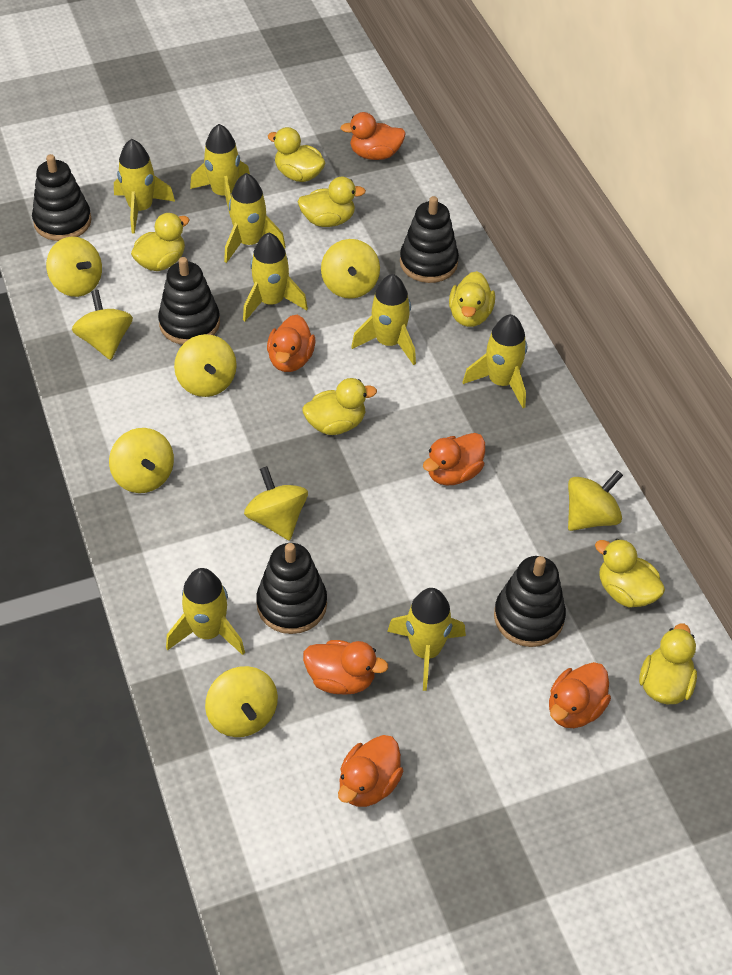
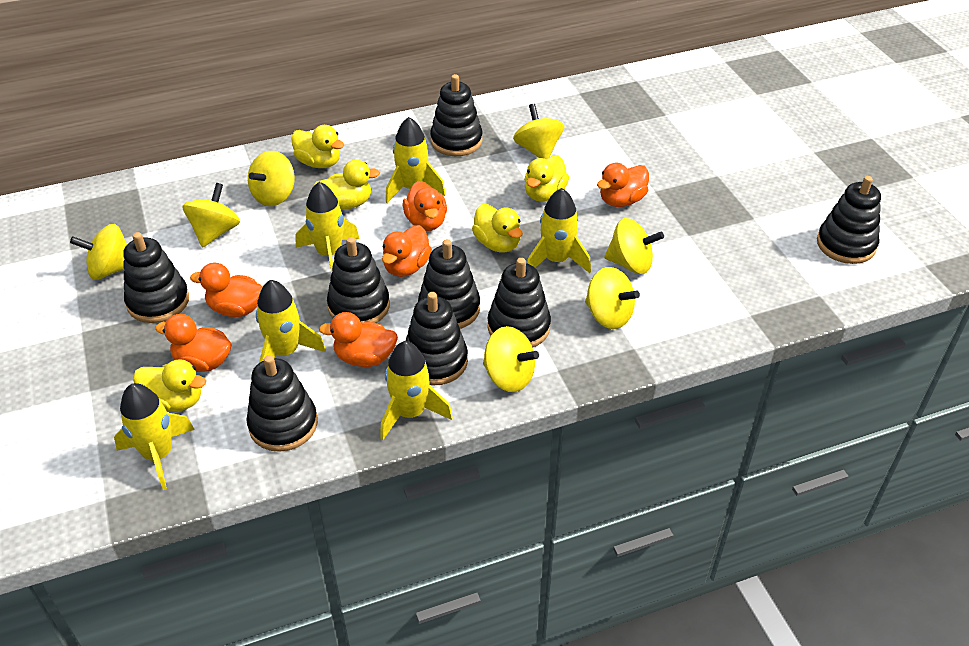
black stacking toy: 5 -> 8
yellow duck: 7 -> 5
yellow rocket: 8 -> 6
yellow spinning top: 8 -> 7

